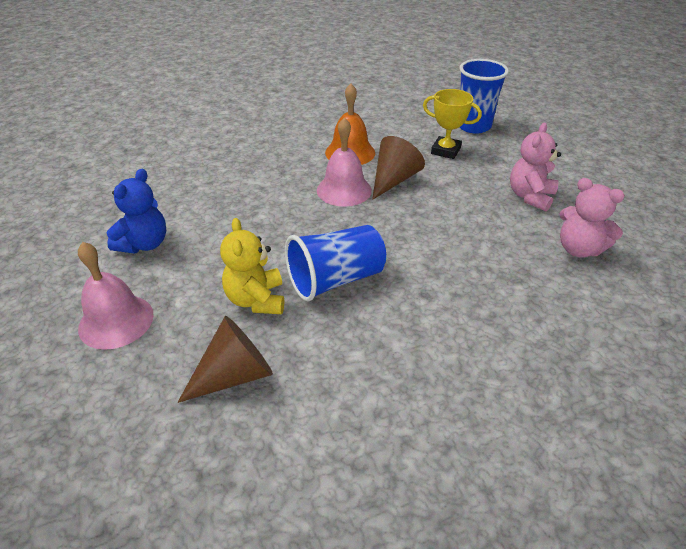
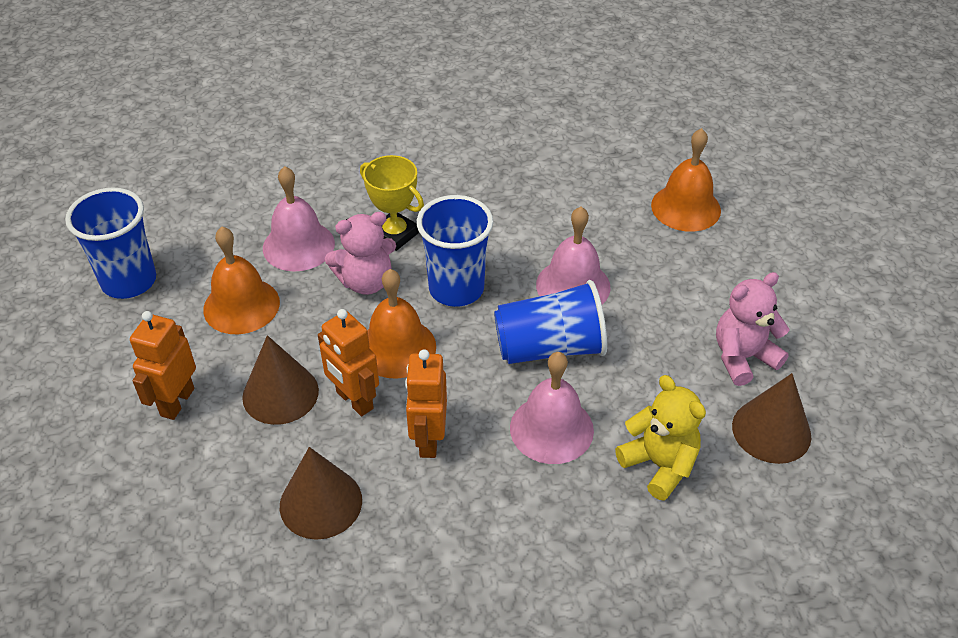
blue cup: 2 -> 3
blue teddy bear: 1 -> 0
brown cone: 2 -> 3
orange bell: 1 -> 3
orange robot: 0 -> 3
pink bell: 2 -> 3

